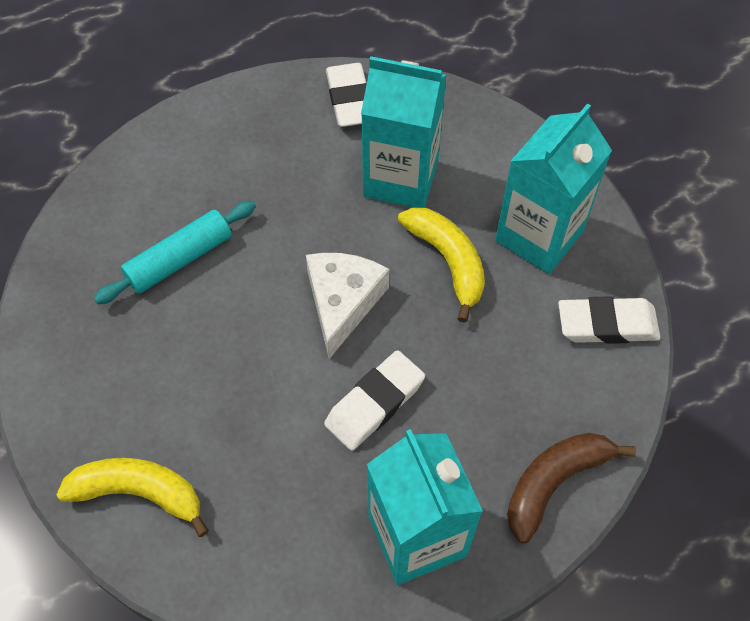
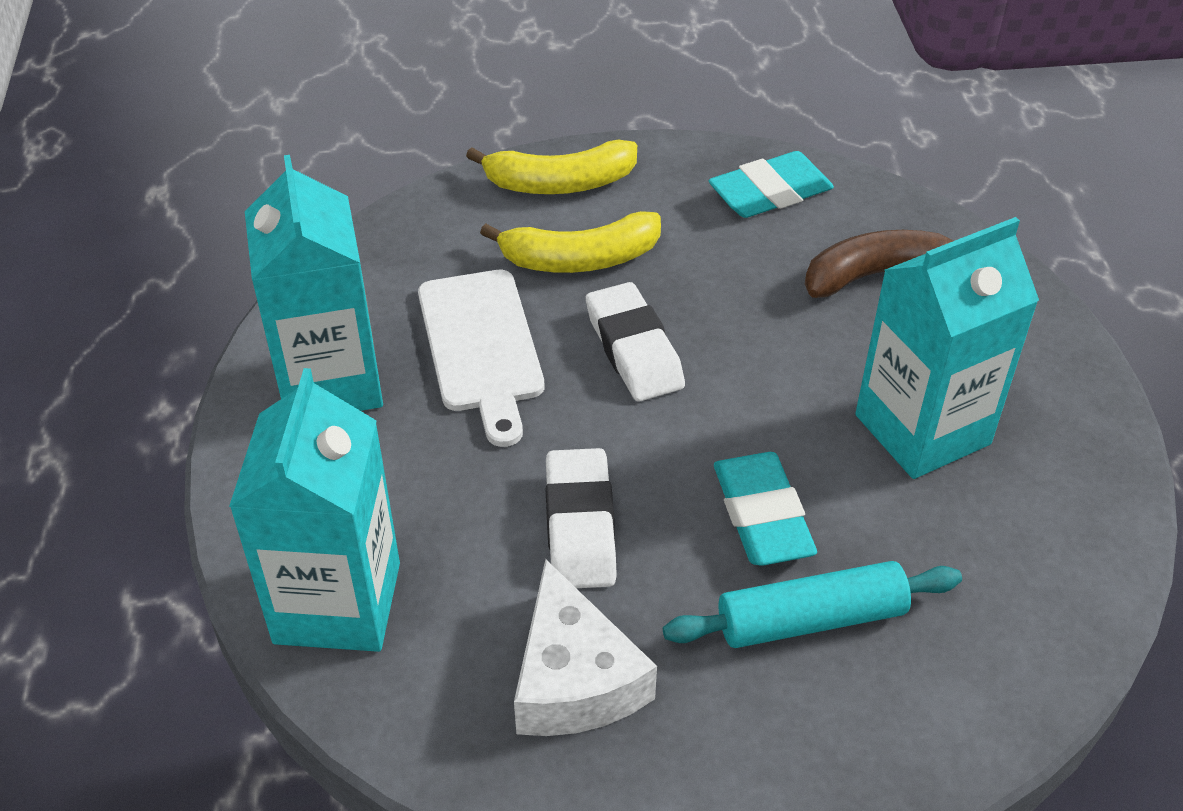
turquoise eraser: 0 -> 2
white cutting board: 0 -> 1
white eraser: 3 -> 2

